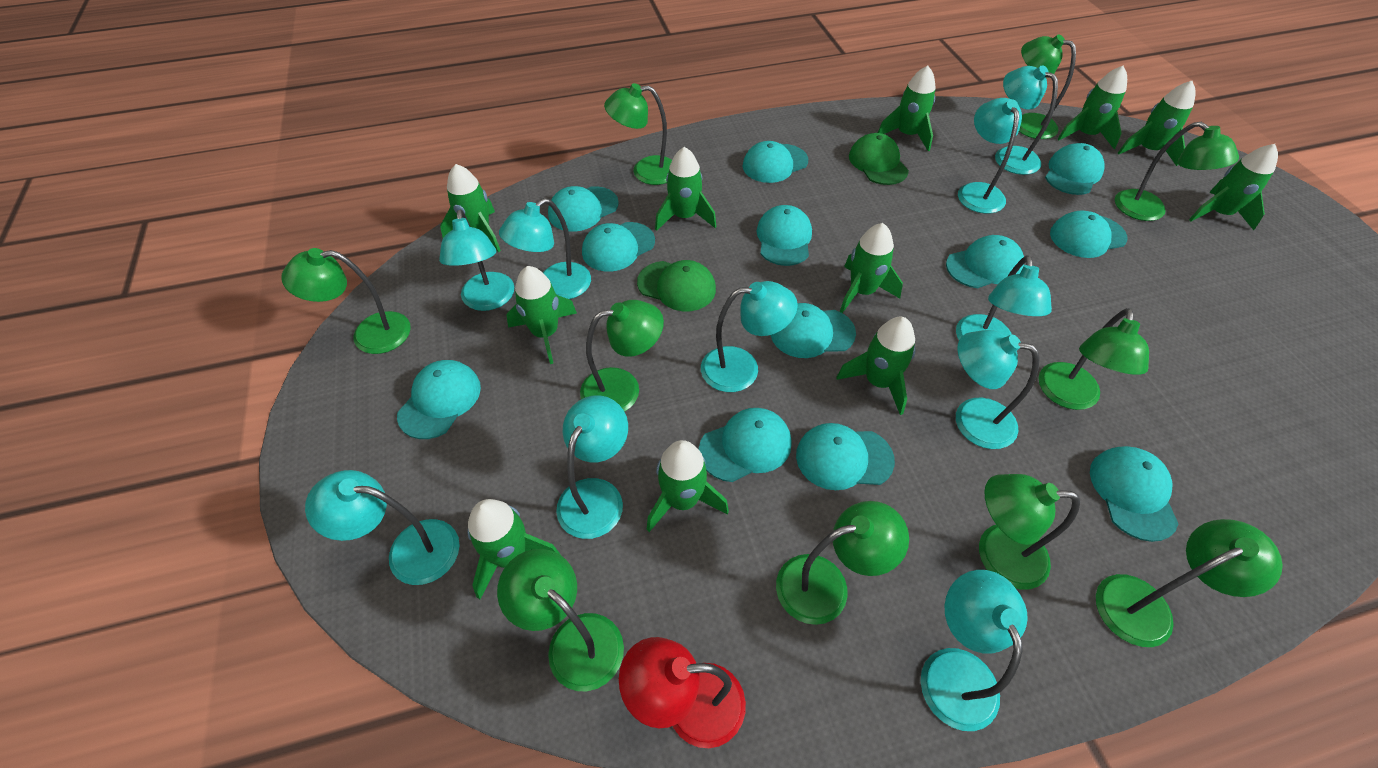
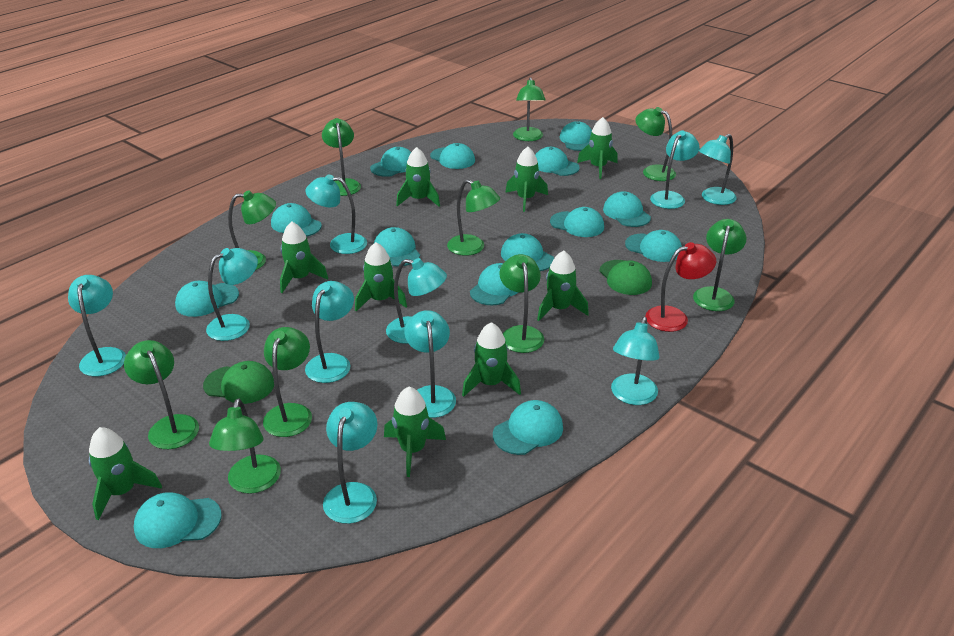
green rocket: 11 -> 9
turquoise cap: 12 -> 14

